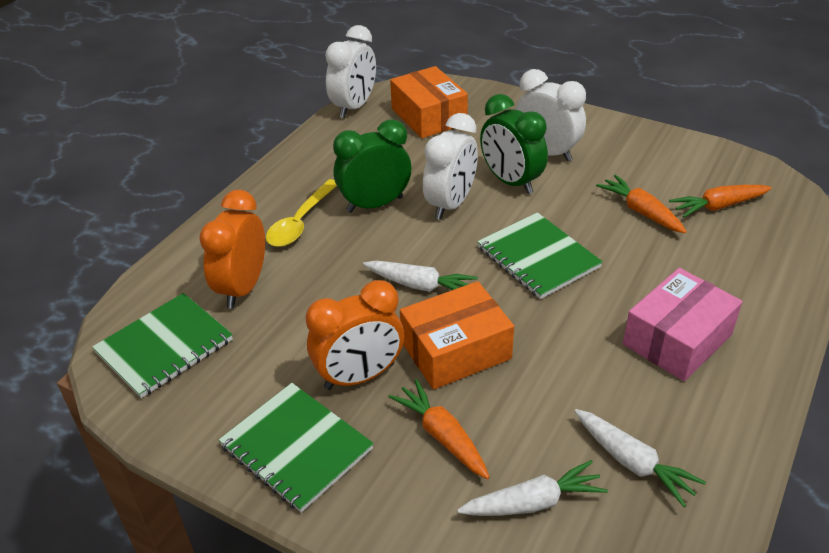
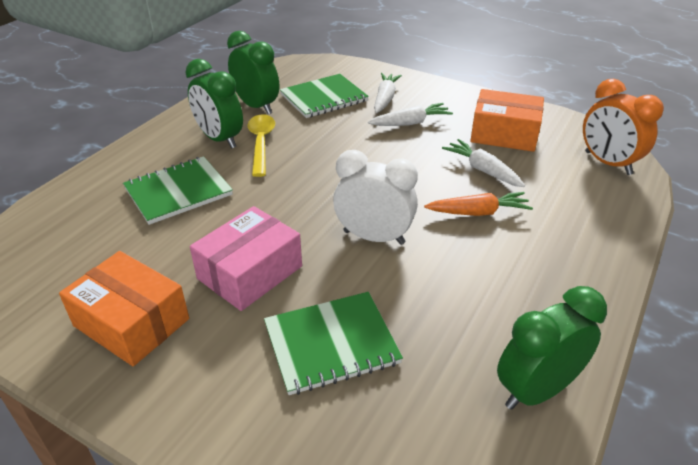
green clock: 2 -> 3
orange carrot: 3 -> 1
orange clock: 2 -> 1
white clock: 3 -> 1

